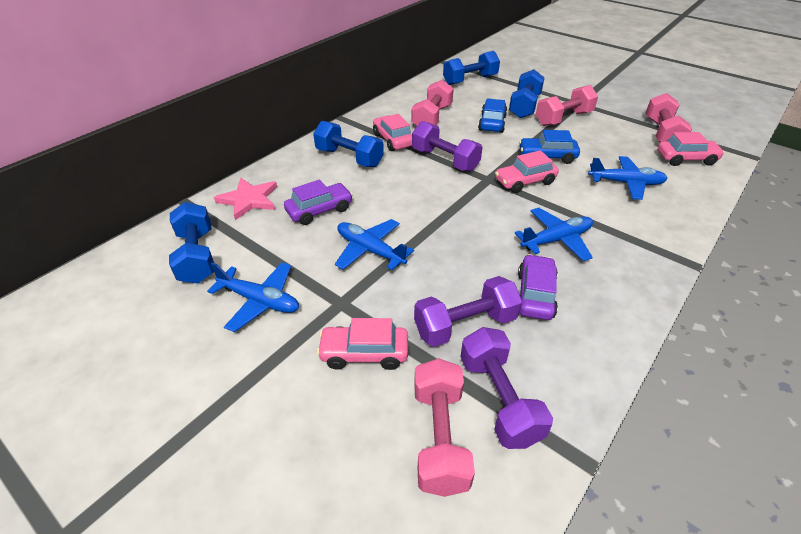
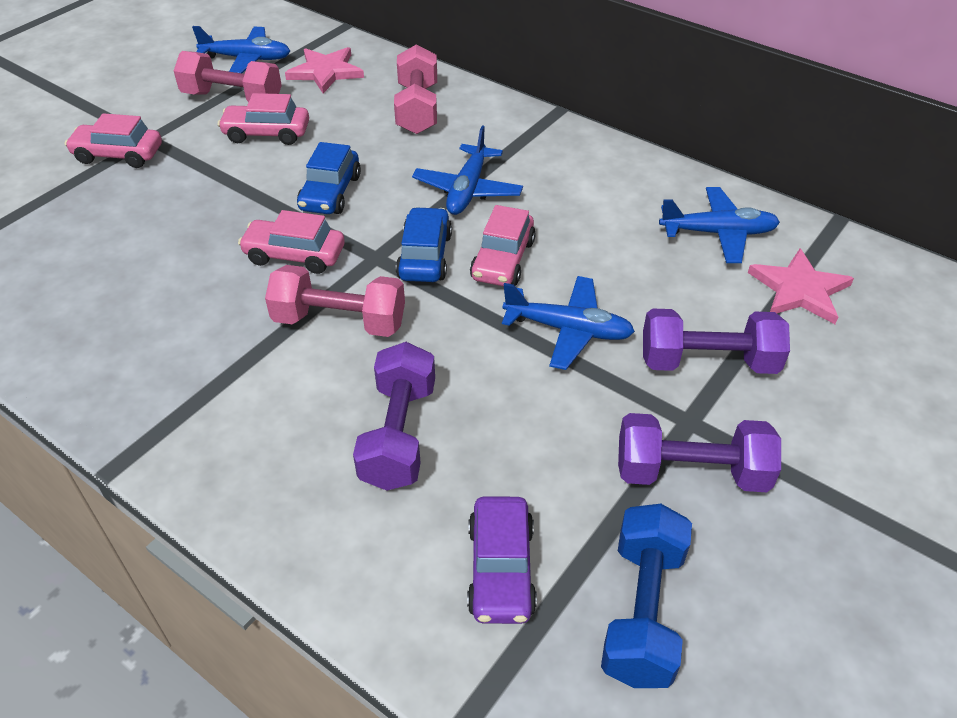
blue dumbbell: 4 -> 1
pink dumbbell: 4 -> 3
pink star: 1 -> 2
purple car: 2 -> 1

